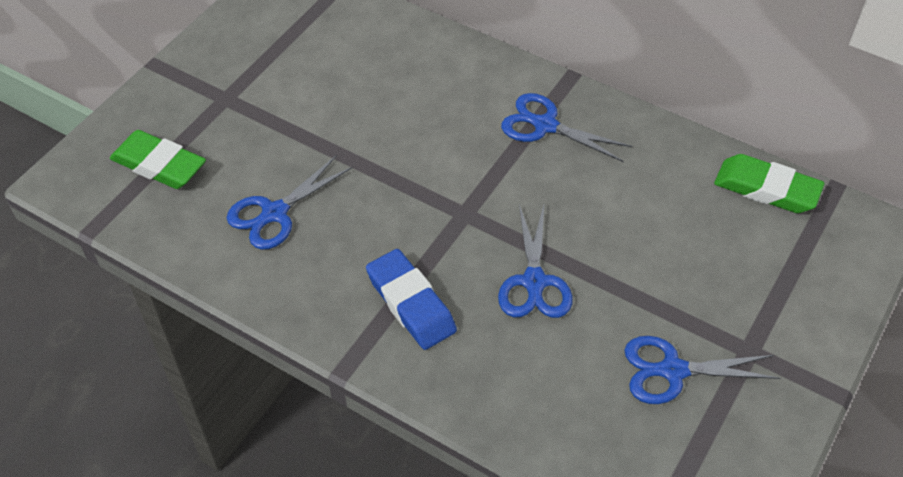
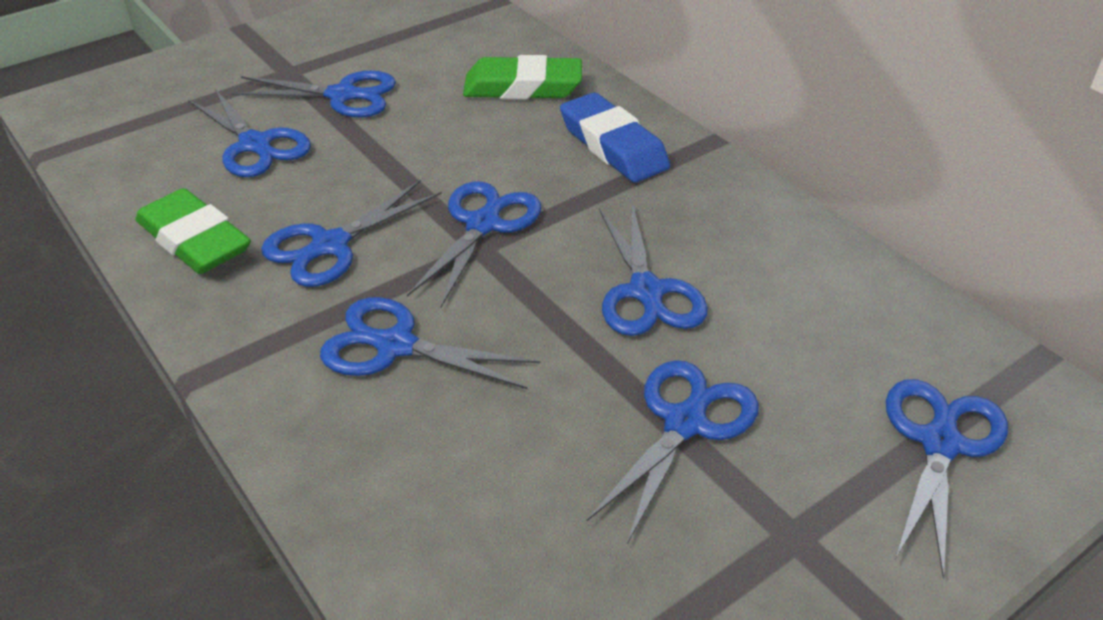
blue scissors: 4 -> 8

